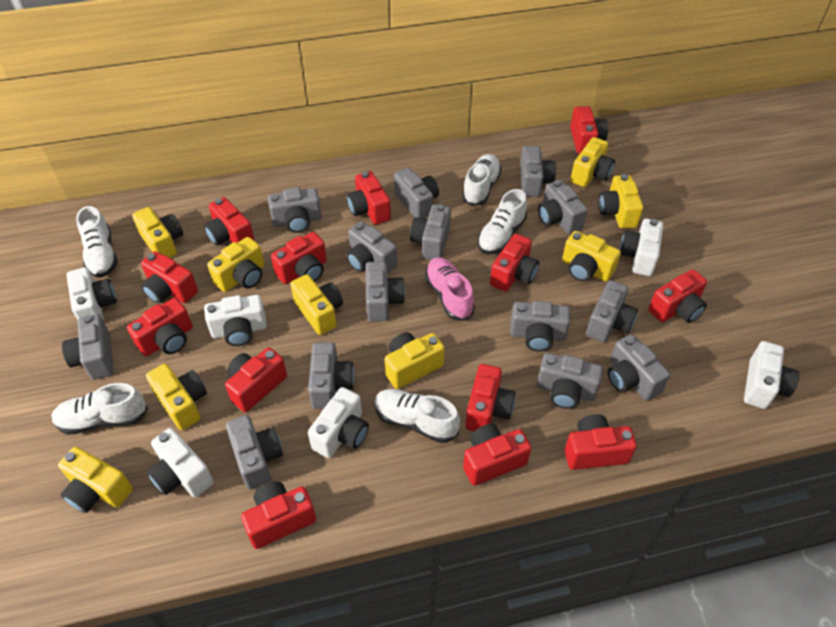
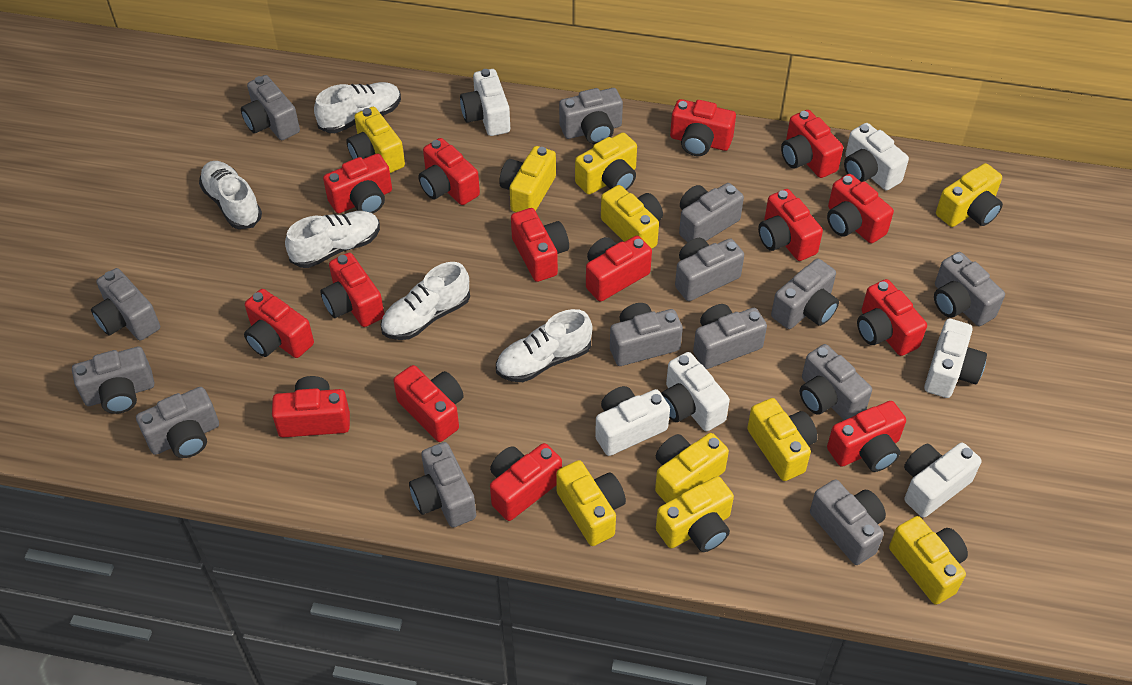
pink shoe: 1 -> 0
red camera: 13 -> 15
yellow camera: 9 -> 10

